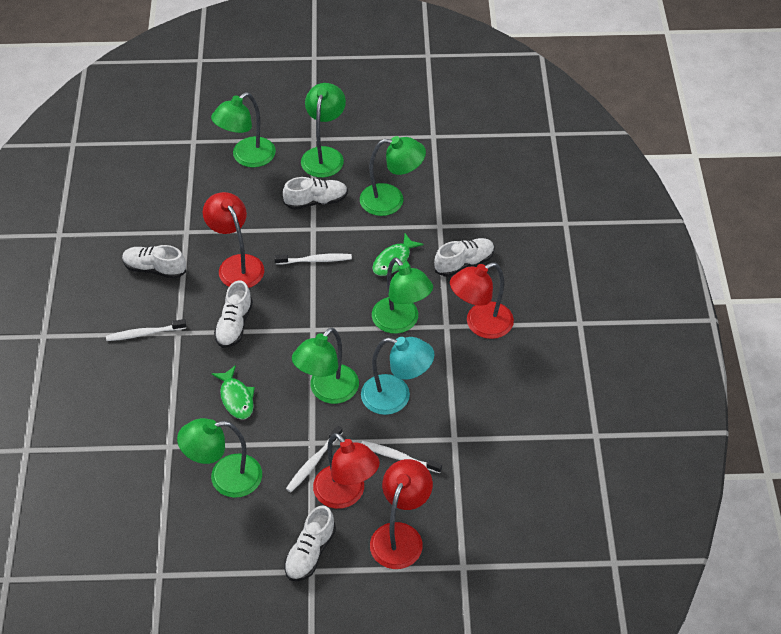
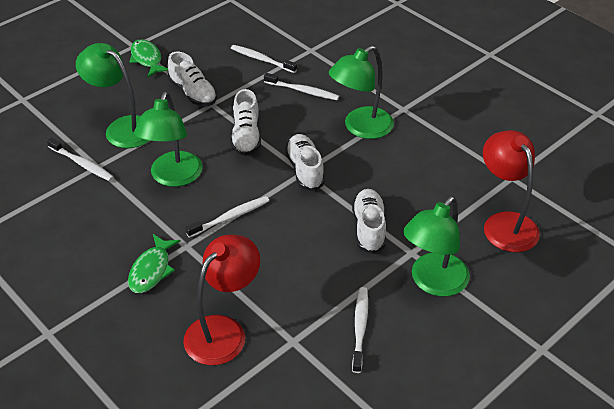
green lamp: 6 -> 4
red lamp: 4 -> 2
turquoise lamp: 1 -> 0
white shoe: 5 -> 4
white toothbrush: 4 -> 5

